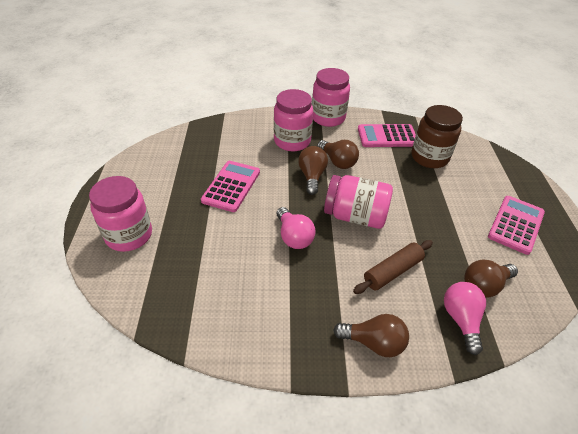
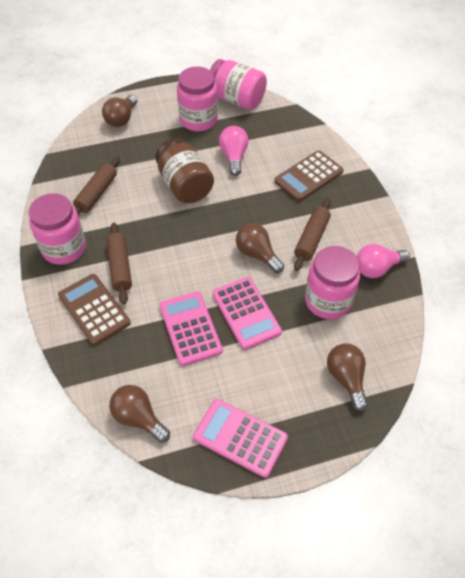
brown calculator: 0 -> 2
brown rolling pin: 1 -> 3

